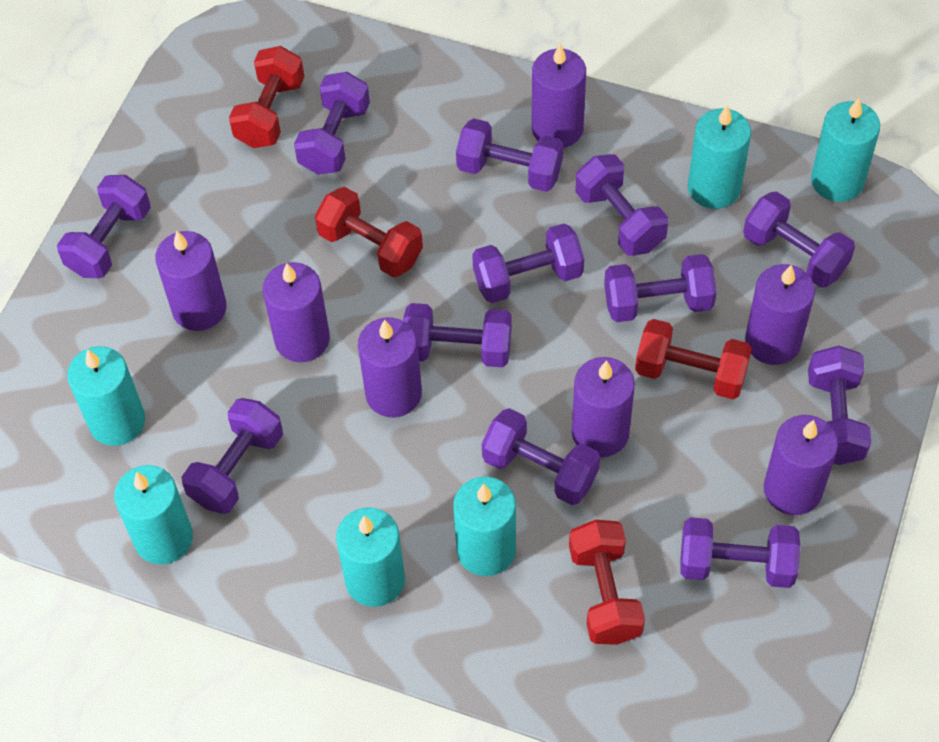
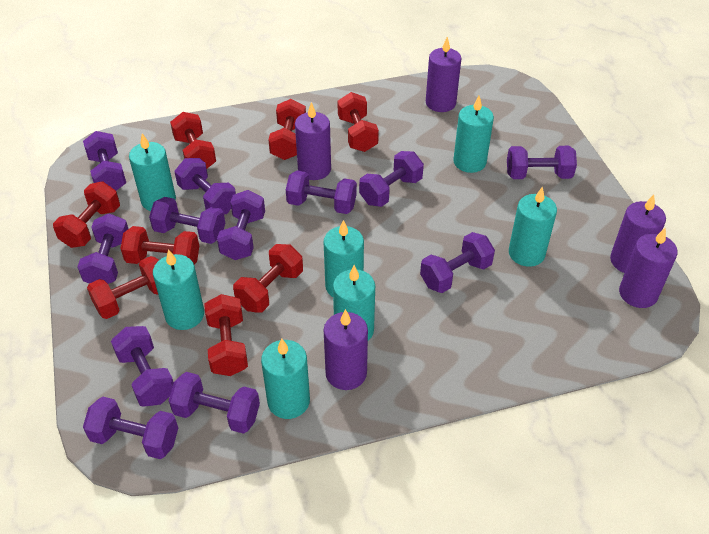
purple candle: 7 -> 5
red dumbbell: 4 -> 8
turquoise candle: 6 -> 7

